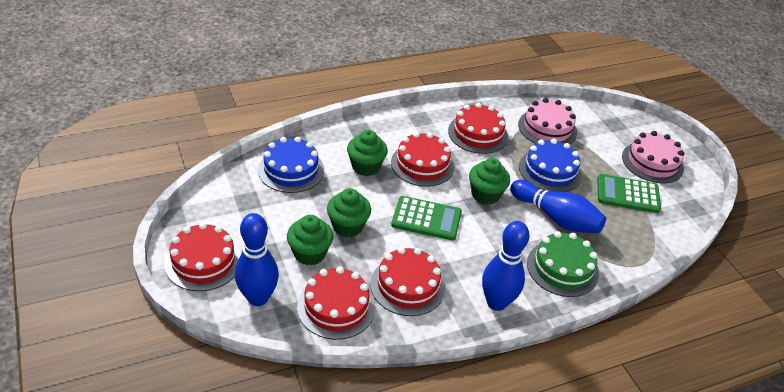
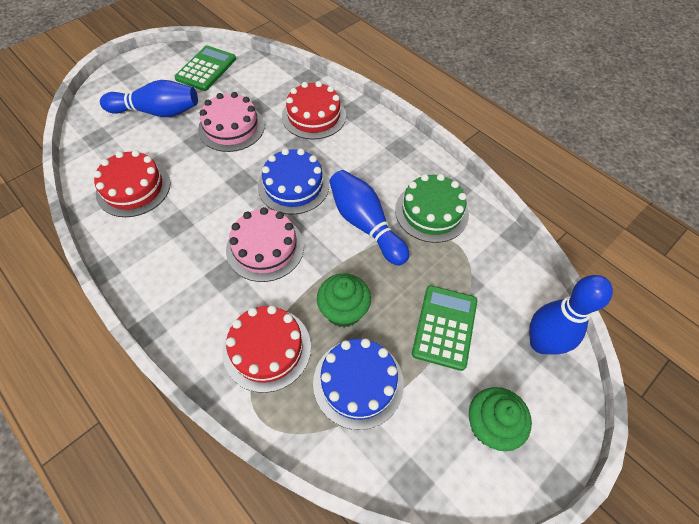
green cupcake: 4 -> 2
red cake: 5 -> 3

